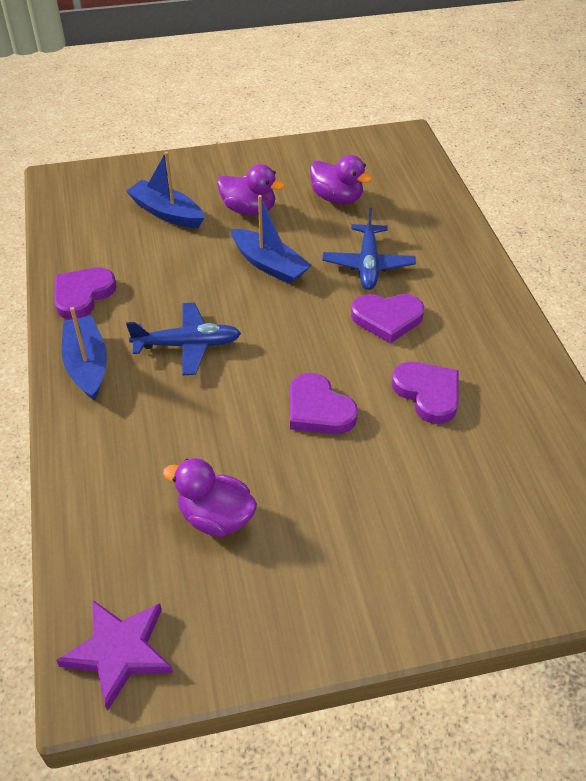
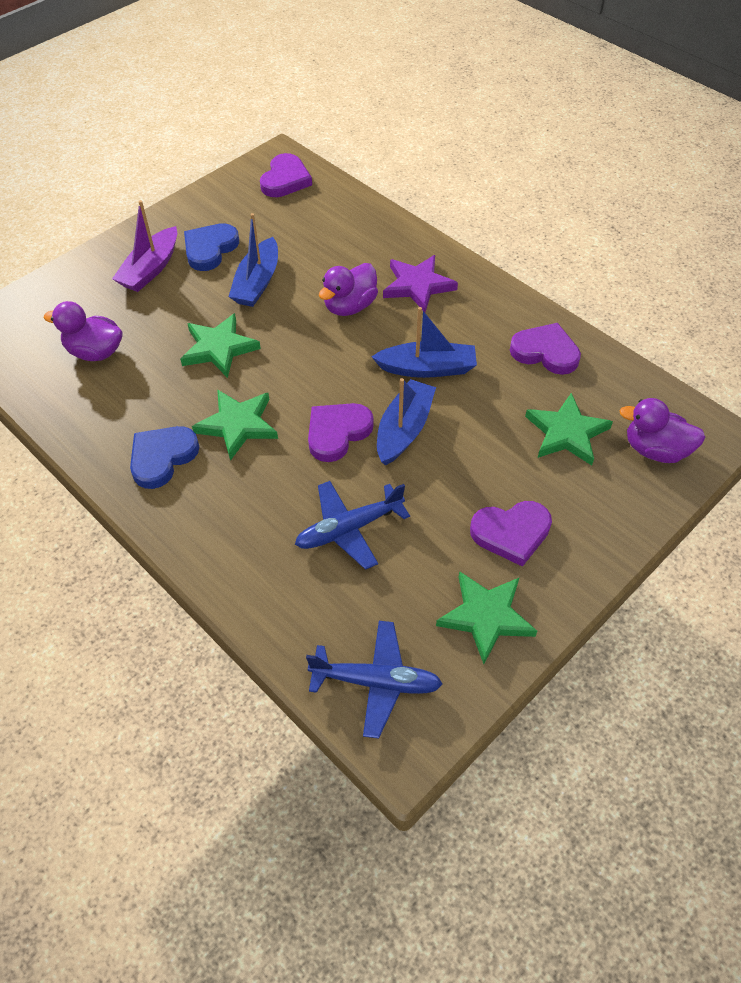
blue heart: 0 -> 2
green star: 0 -> 4
purple boat: 0 -> 1

